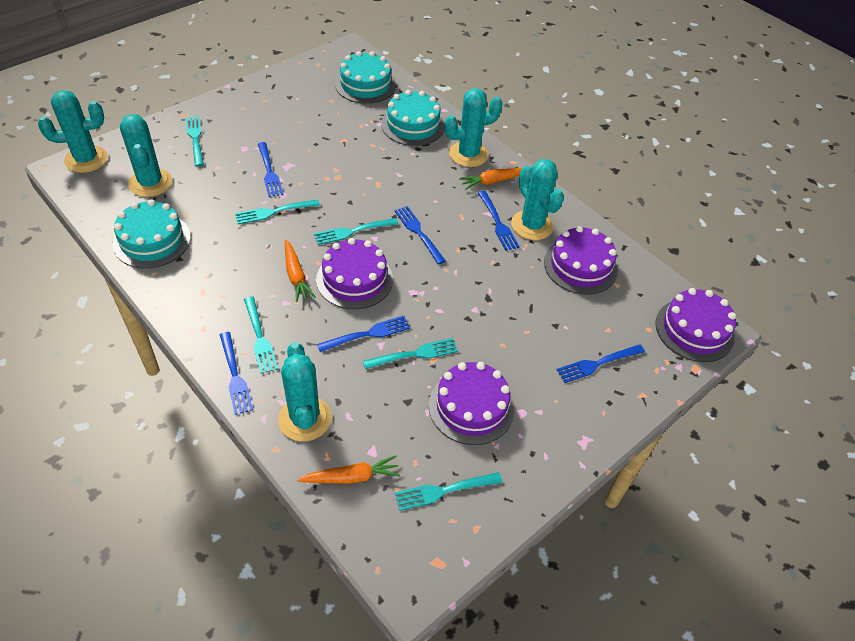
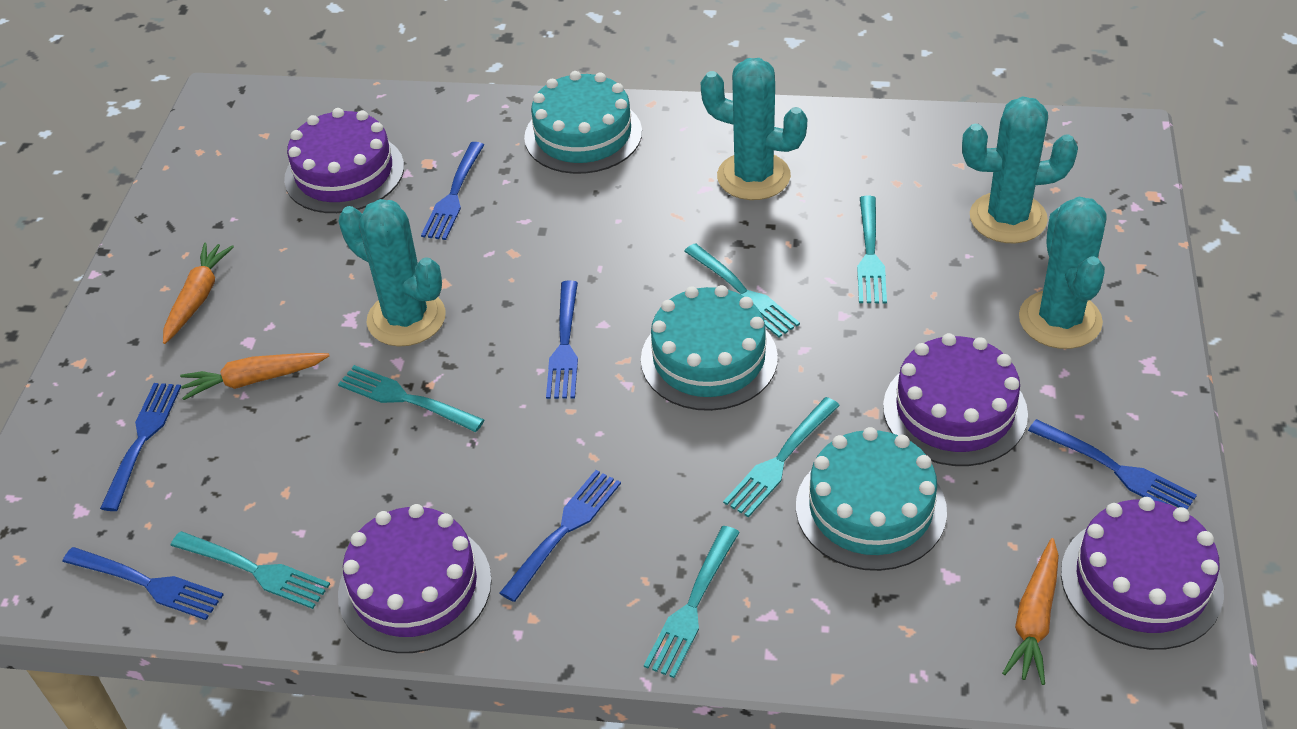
turquoise cactus: 5 -> 4

